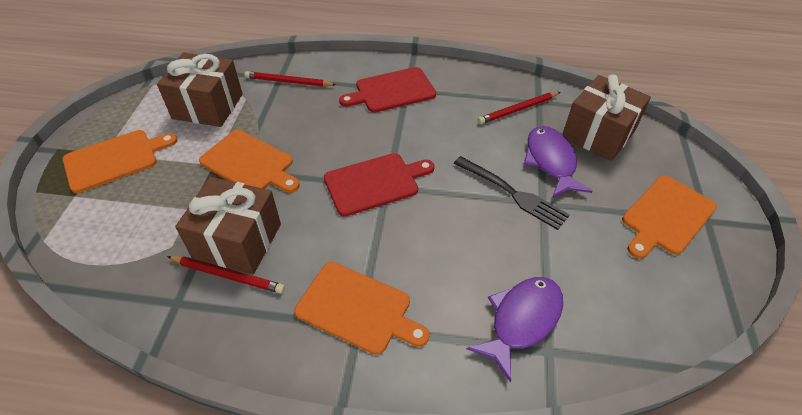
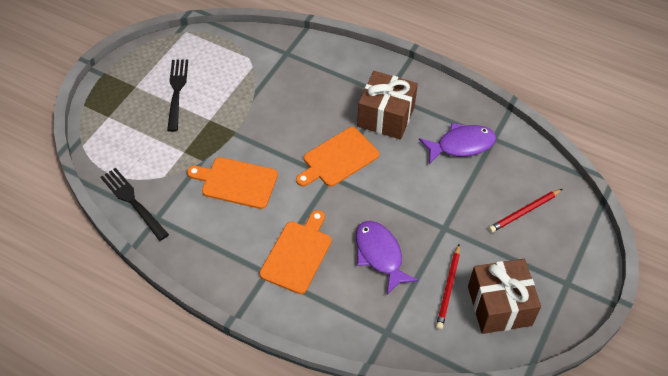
black fork: 1 -> 2
brown gift: 3 -> 2
orange cutting board: 4 -> 3
red cutting board: 2 -> 0
red pencil: 3 -> 2

